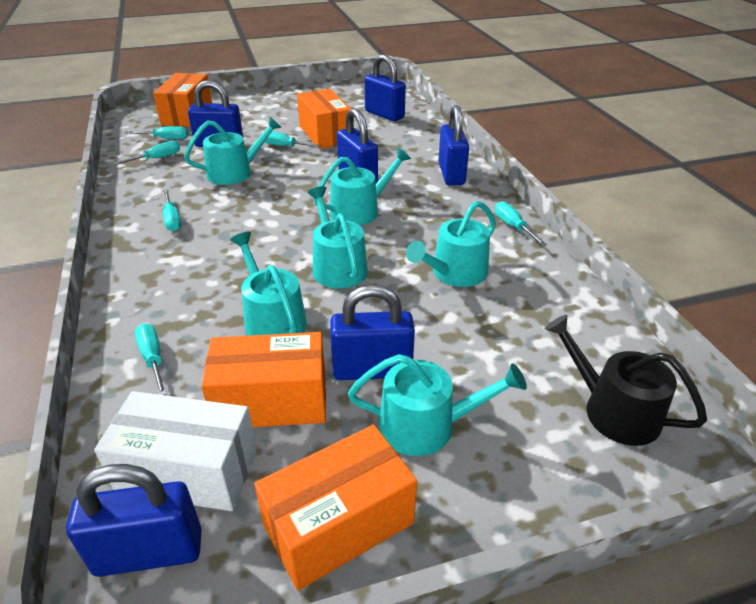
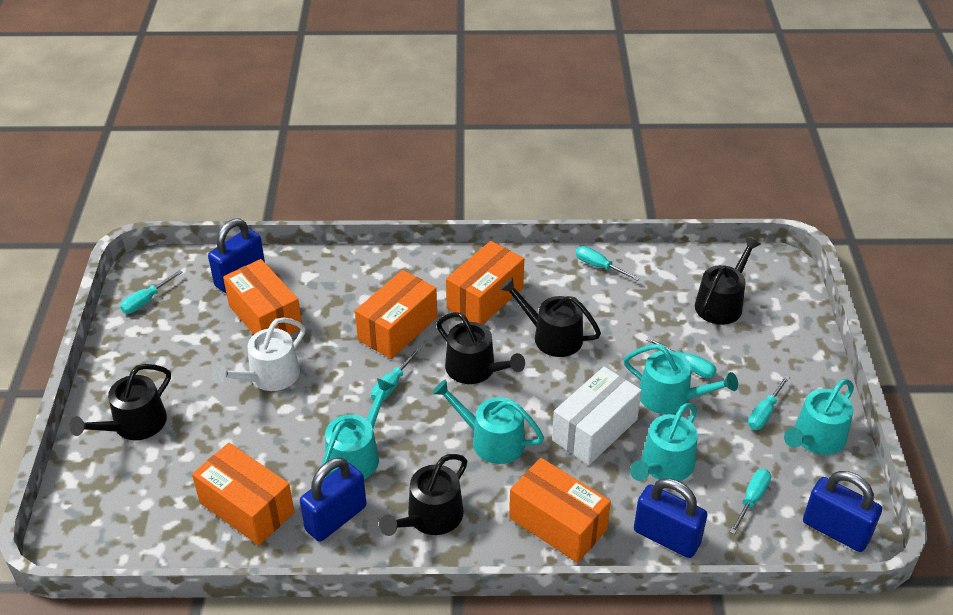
black watering can: 1 -> 5
blue padlock: 6 -> 4
orange box: 4 -> 5
turquoise watering can: 6 -> 5
white watering can: 0 -> 1

